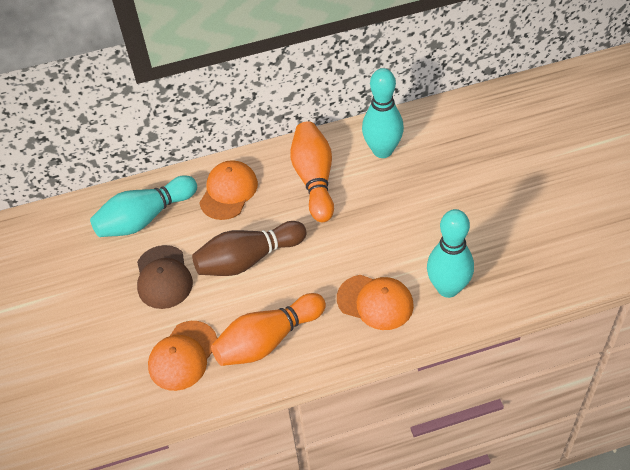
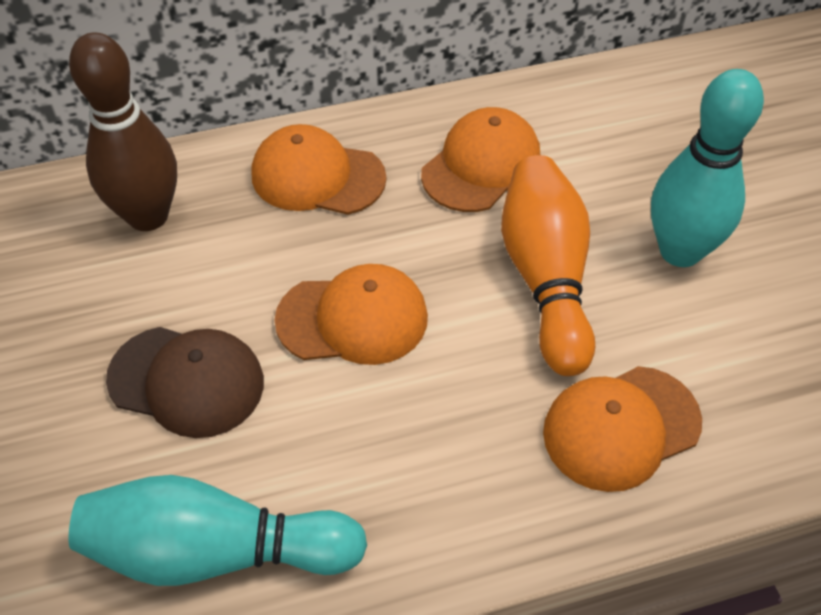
orange bowling pin: 2 -> 1
orange cap: 3 -> 4
turquoise bowling pin: 3 -> 2

